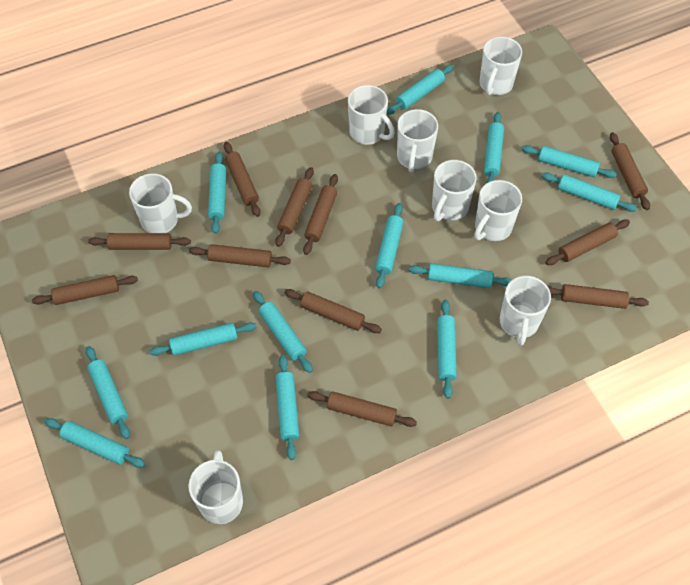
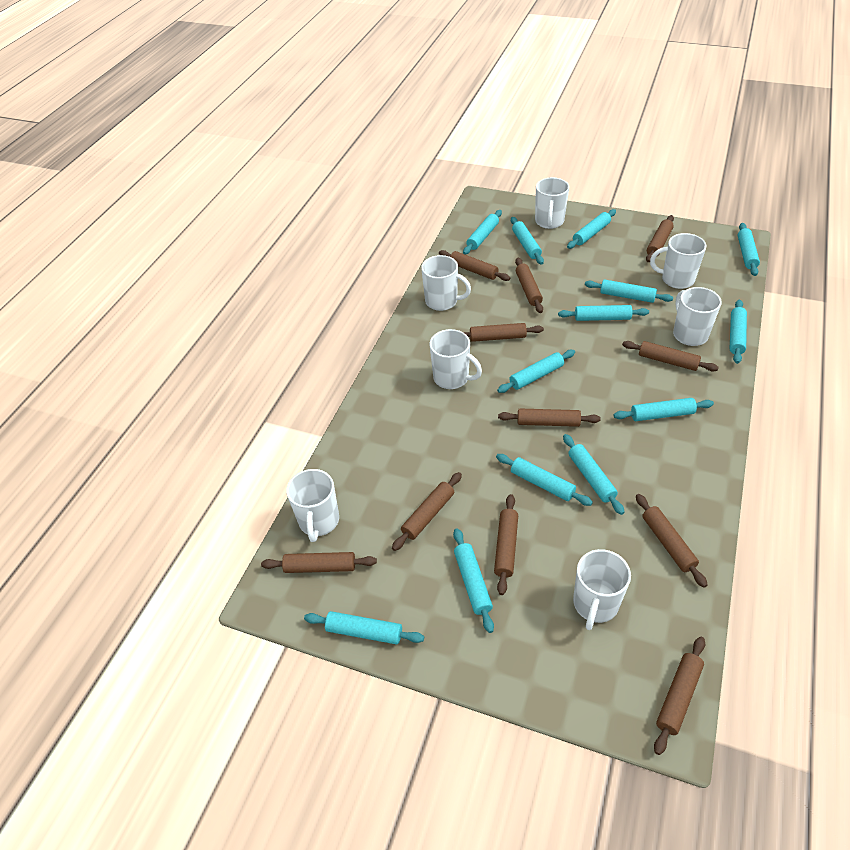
white mug: 8 -> 7

